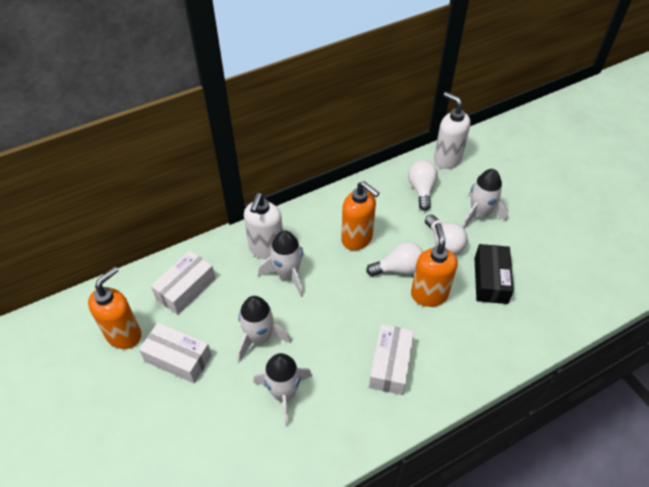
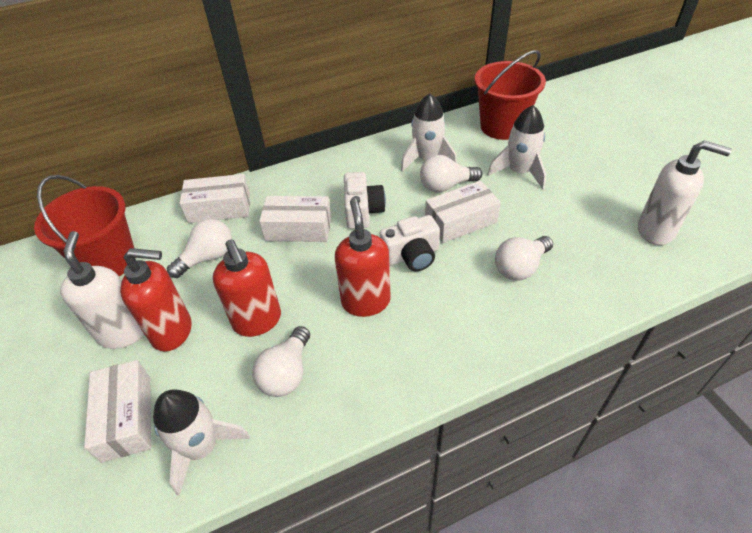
black box: 1 -> 0
orange soap dispenser: 3 -> 0
red bucket: 0 -> 2
red soap dispenser: 0 -> 3
white box: 3 -> 4
white camera: 0 -> 2
white light bulb: 3 -> 4
white rocket: 4 -> 3

